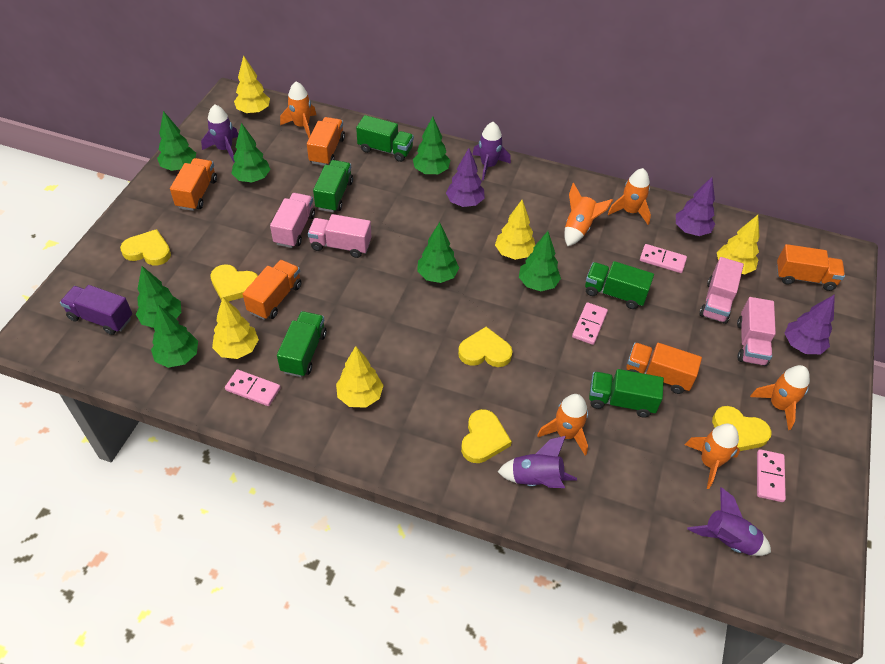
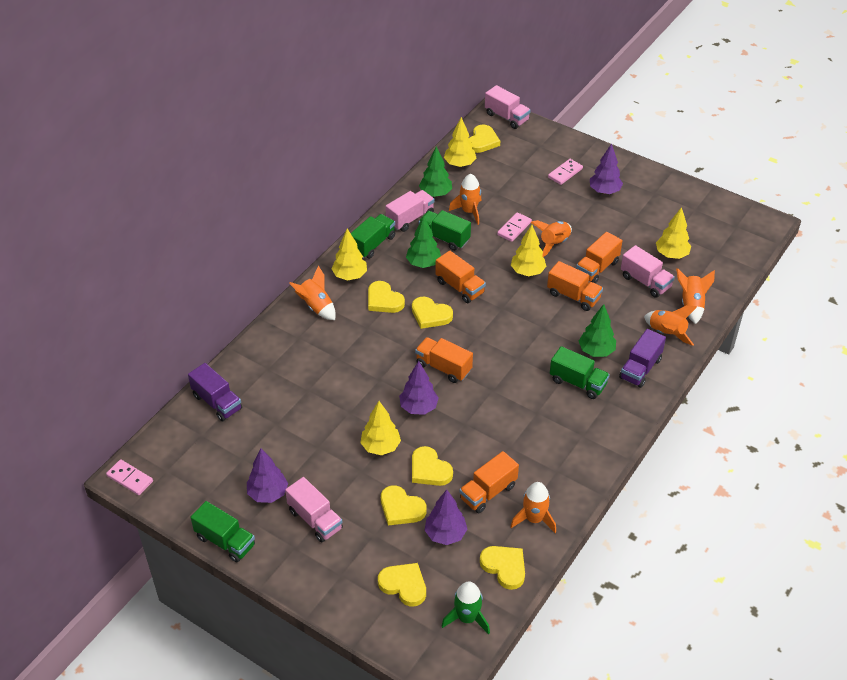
green rocket: 0 -> 1
green tree: 7 -> 3
green truck: 5 -> 4
pink domino: 4 -> 3
purple rocket: 4 -> 0
purple tree: 3 -> 4
purple truck: 1 -> 2
yellow heart: 5 -> 7

